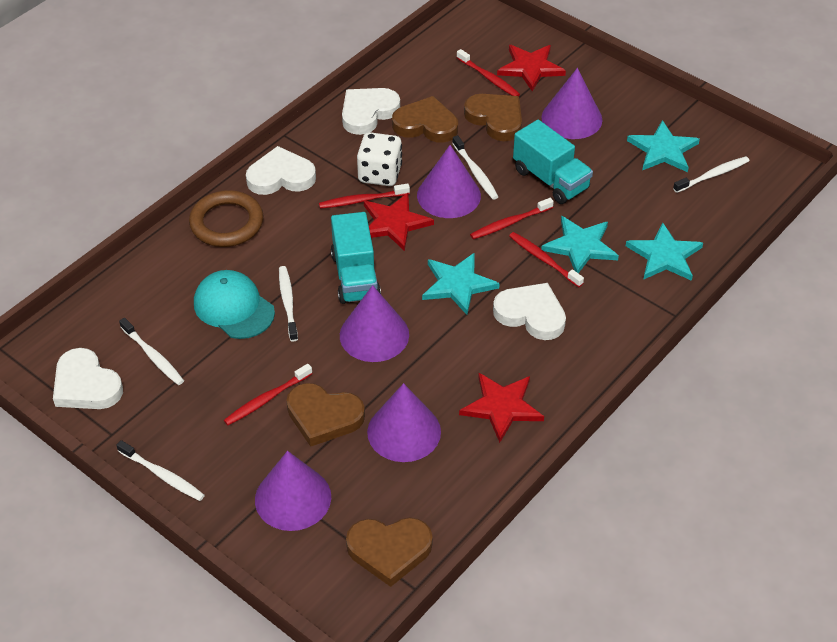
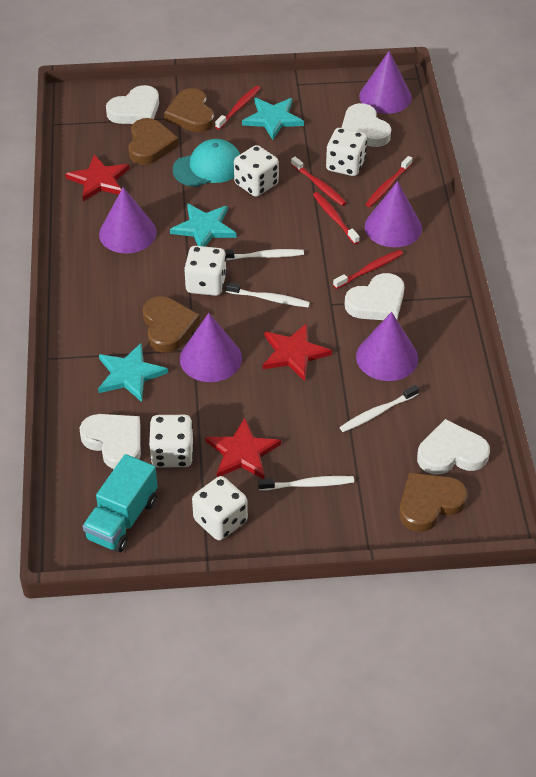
brown ring: 1 -> 0
turquoise star: 4 -> 3
turquoise truck: 2 -> 1
white dice: 1 -> 5
white heart: 4 -> 5
white toothbrush: 5 -> 4

